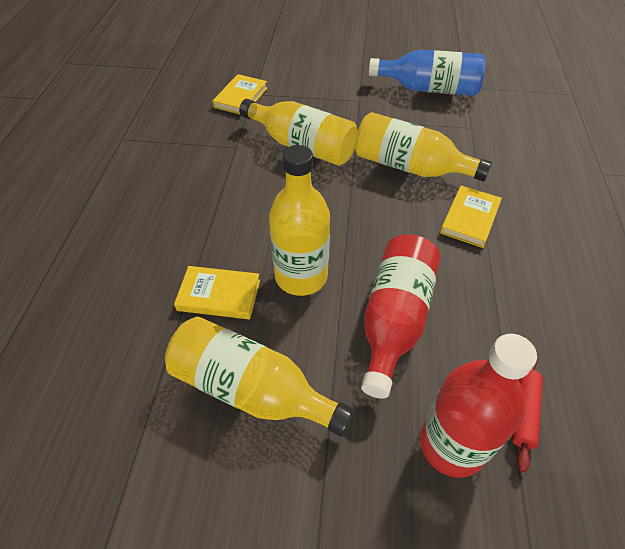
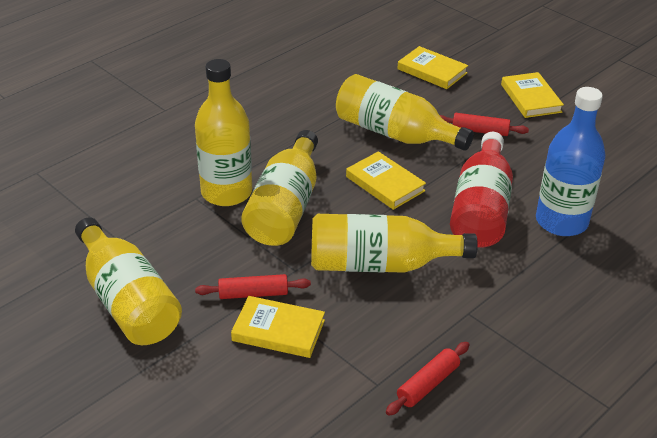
red bottle: 2 -> 1
red rolling pin: 1 -> 3
yellow book: 3 -> 4
yellow bottle: 4 -> 5

